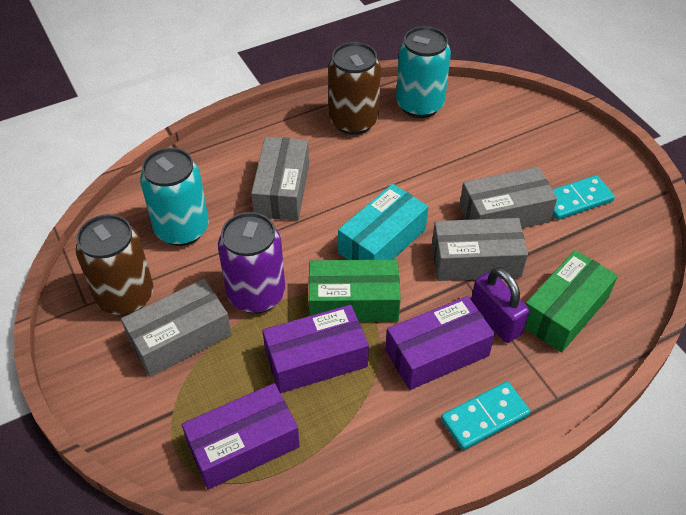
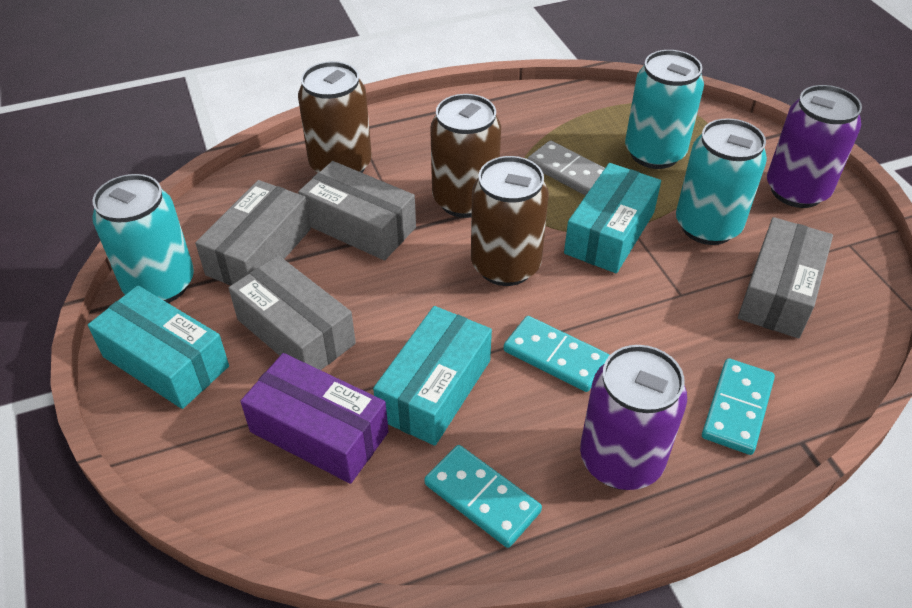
brown can: 2 -> 3
green box: 2 -> 0
grey domino: 0 -> 1
purple box: 3 -> 1
purple can: 1 -> 2
purple padlock: 1 -> 0
turquoise box: 1 -> 3
turquoise can: 2 -> 3
turquoise domino: 2 -> 3

